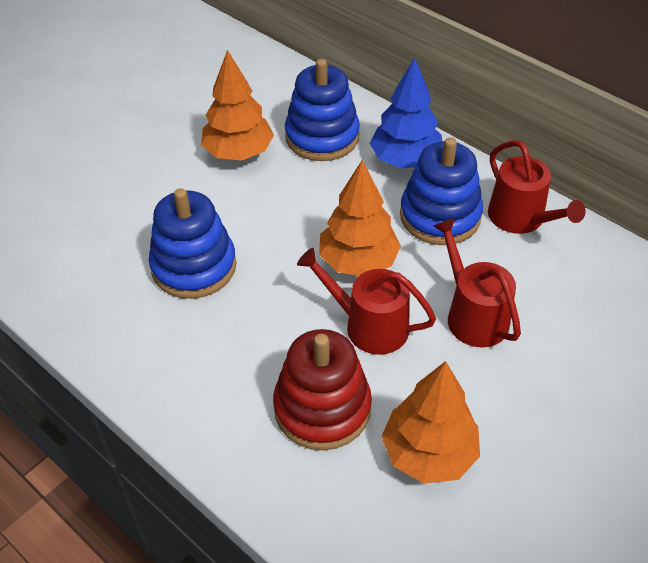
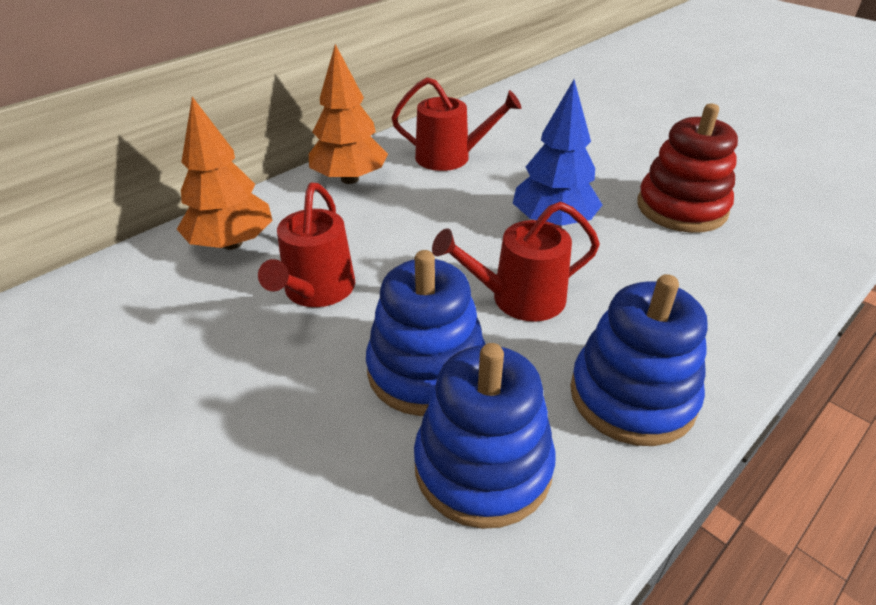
orange tree: 3 -> 2

